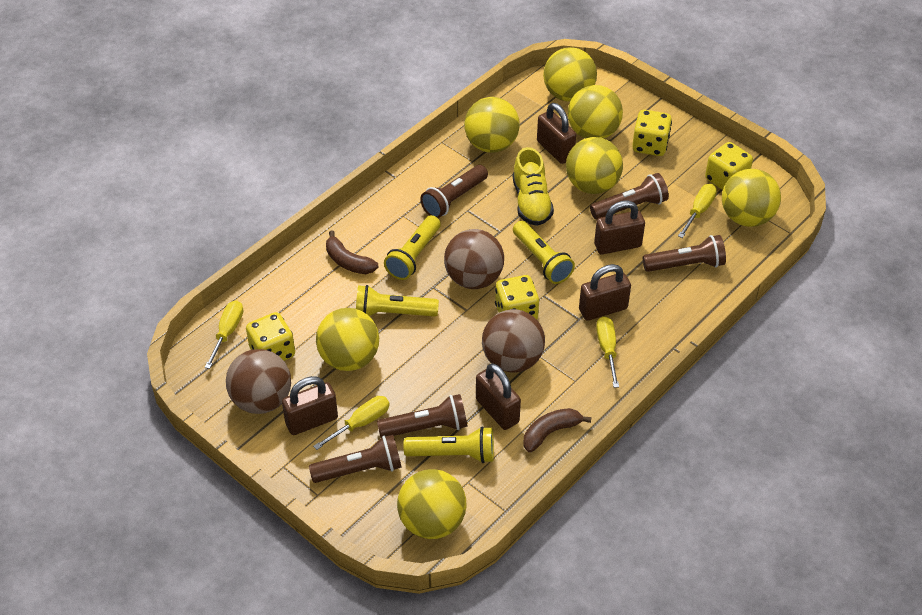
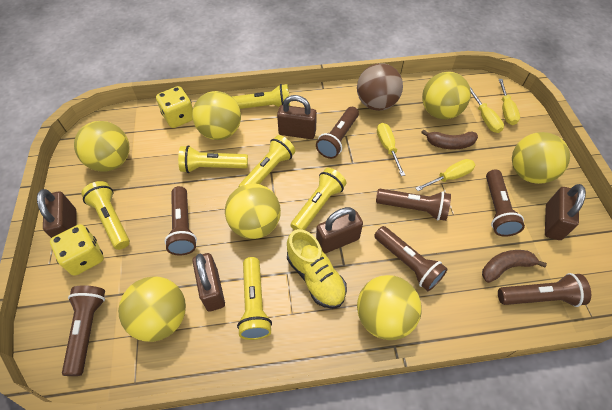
brown ball: 3 -> 1
brown flashlight: 5 -> 7
yellow dice: 4 -> 2
yellow flashlight: 4 -> 6

